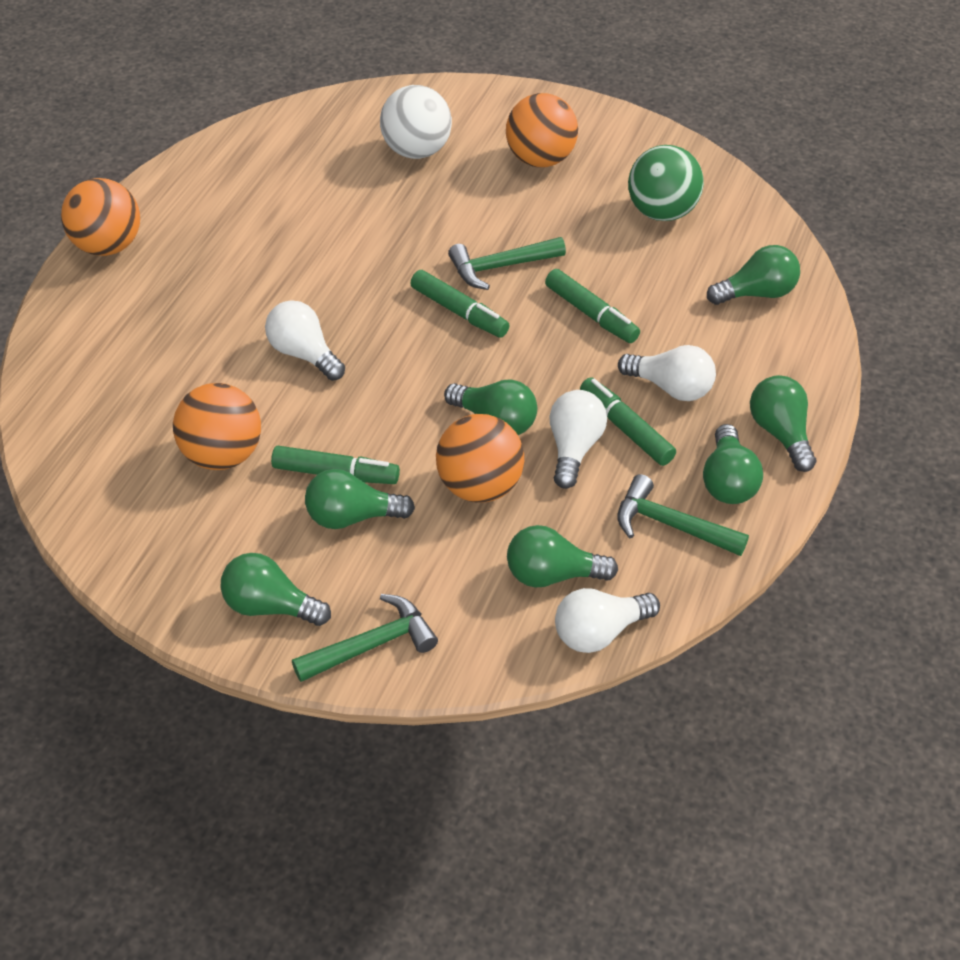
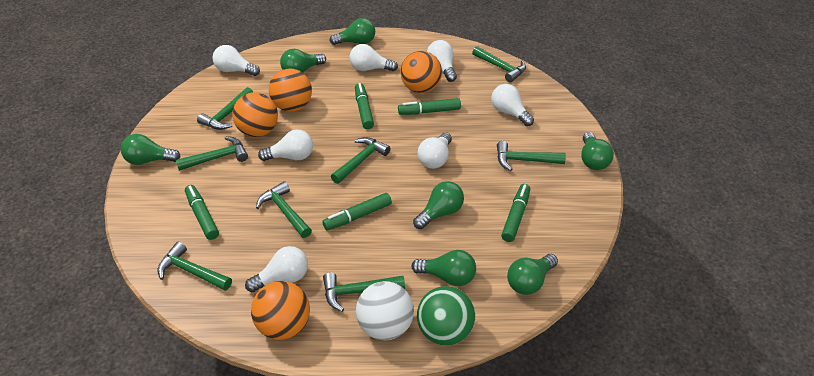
green hammer: 3 -> 8
green marker: 4 -> 5
white light bulb: 4 -> 7

